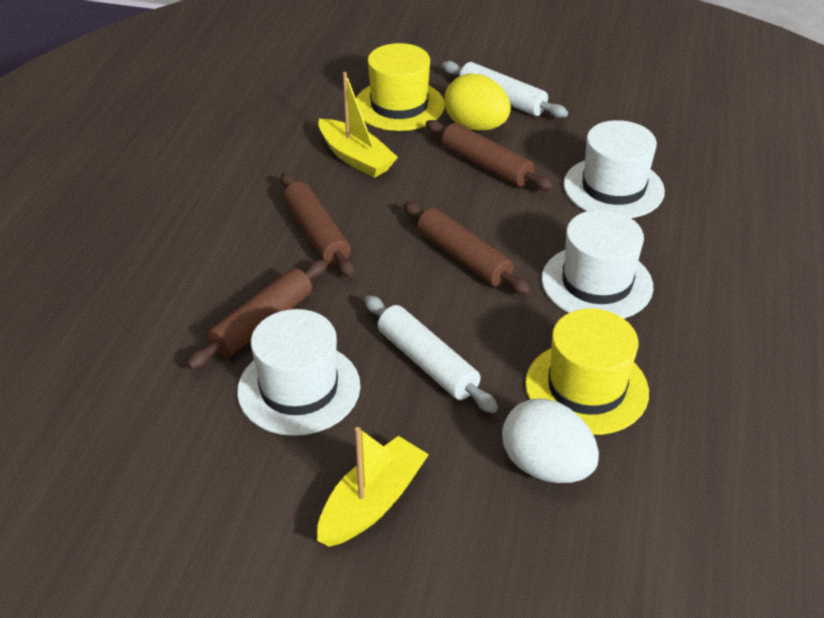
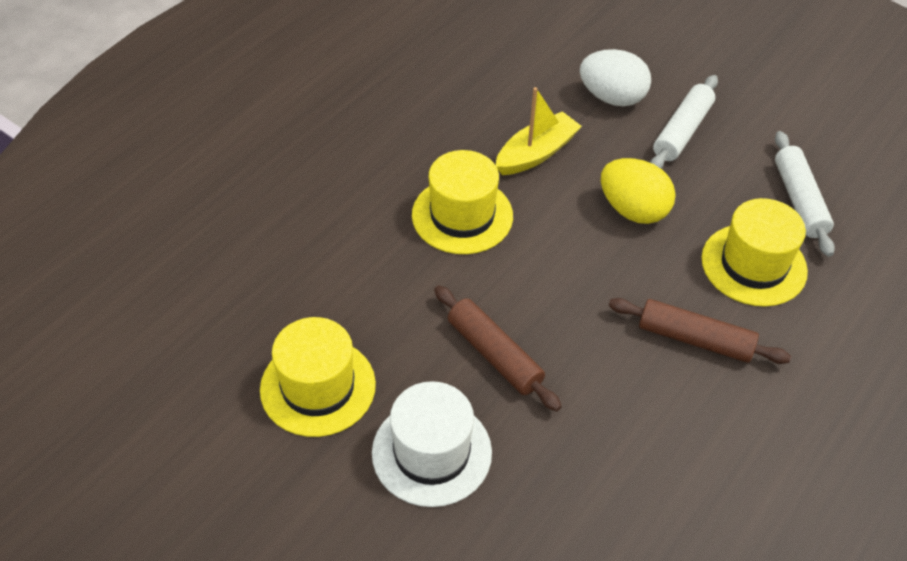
brown rolling pin: 4 -> 2
white hat: 3 -> 1
yellow boat: 2 -> 1
yellow hat: 2 -> 3

